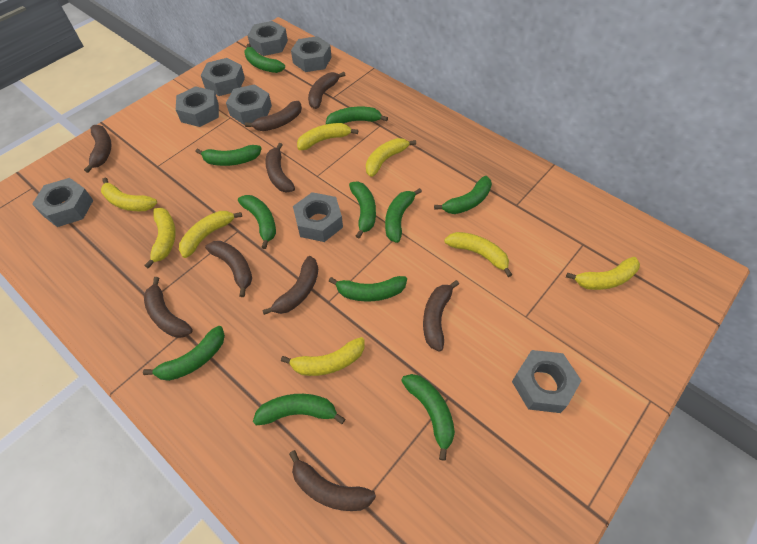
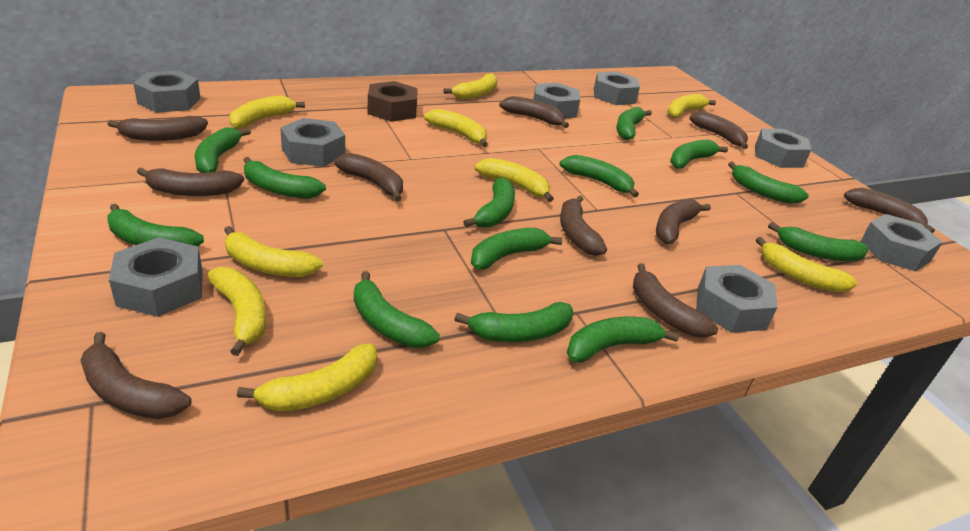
brown banana: 9 -> 10
brown nut: 0 -> 1
green banana: 11 -> 13
yellow banana: 8 -> 9

